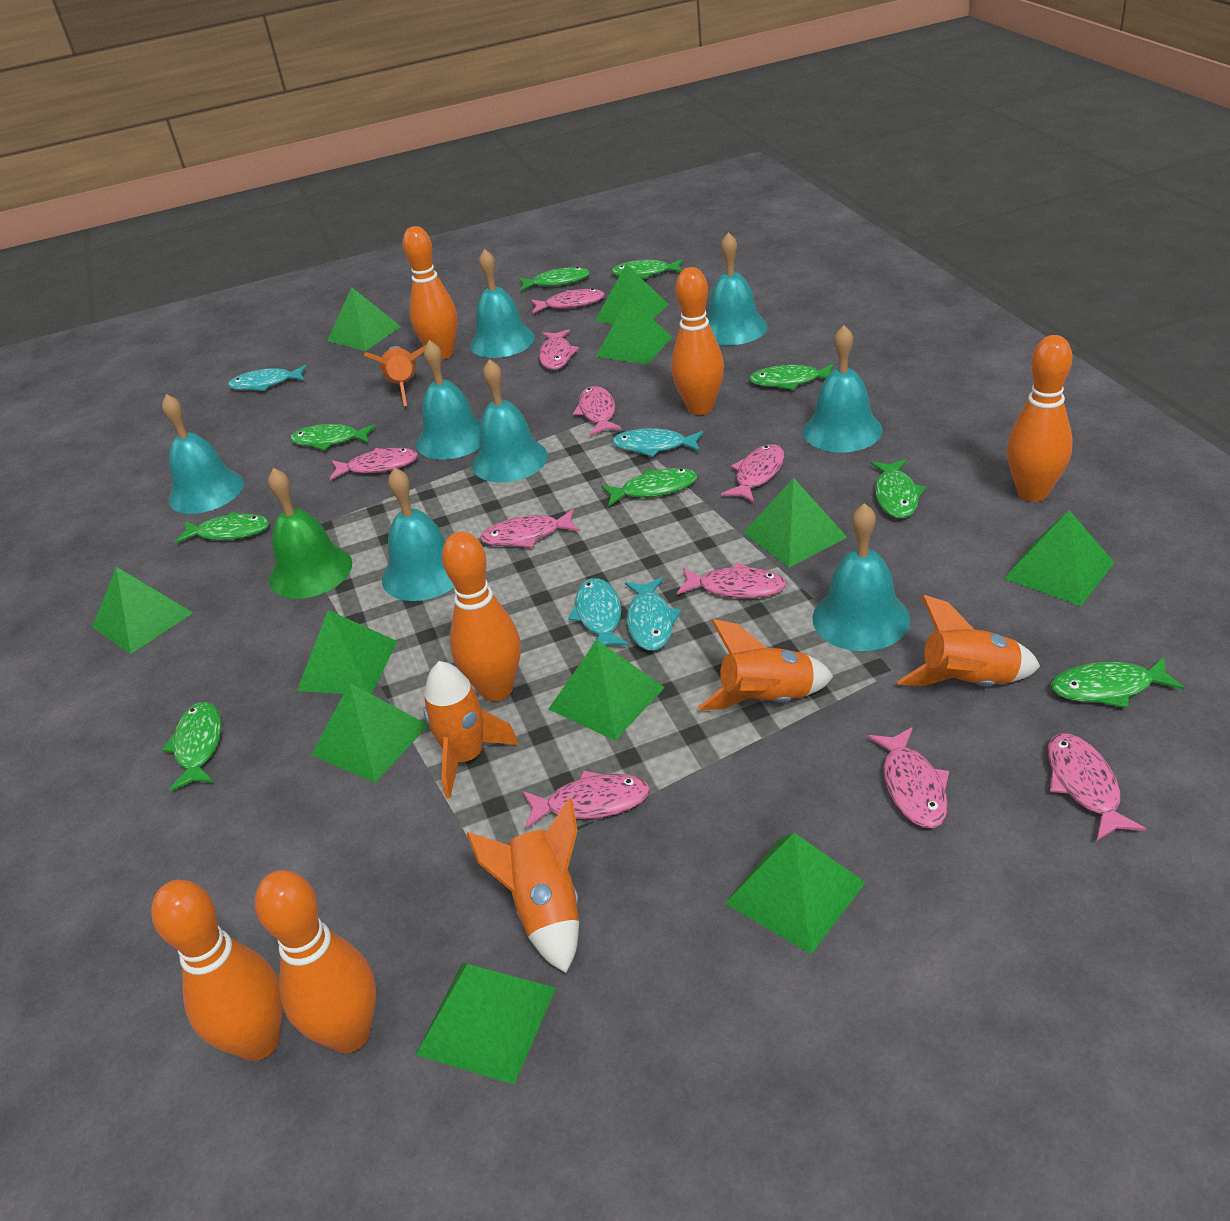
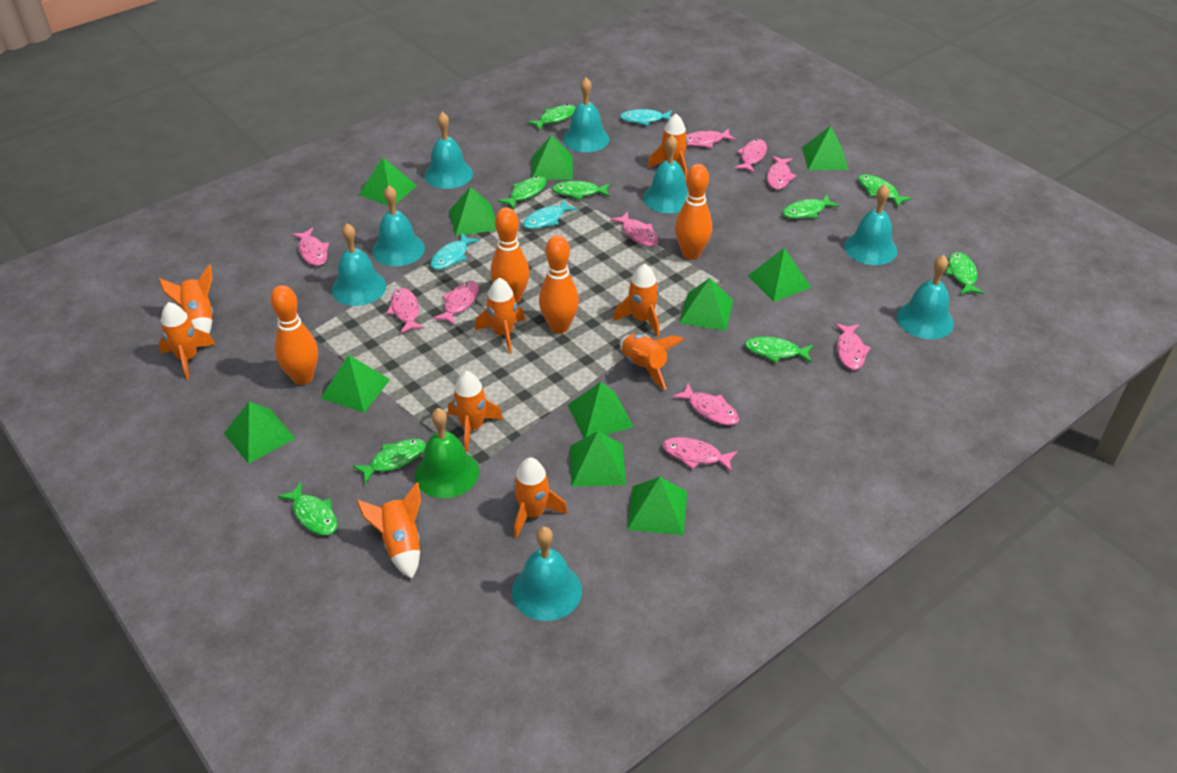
orange bowling pin: 6 -> 4
orange rocket: 5 -> 9
turquoise fish: 4 -> 3

